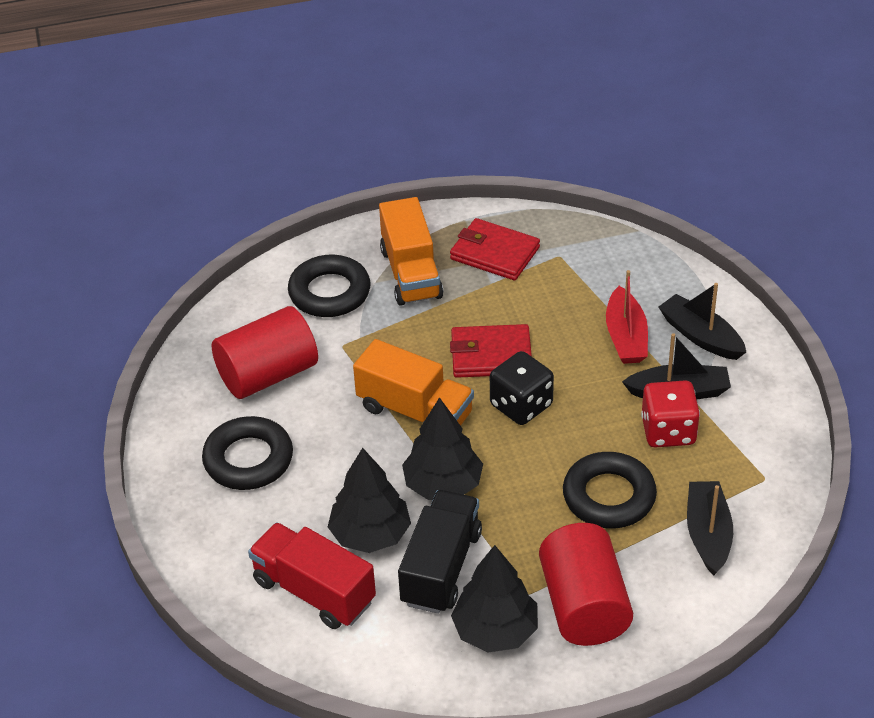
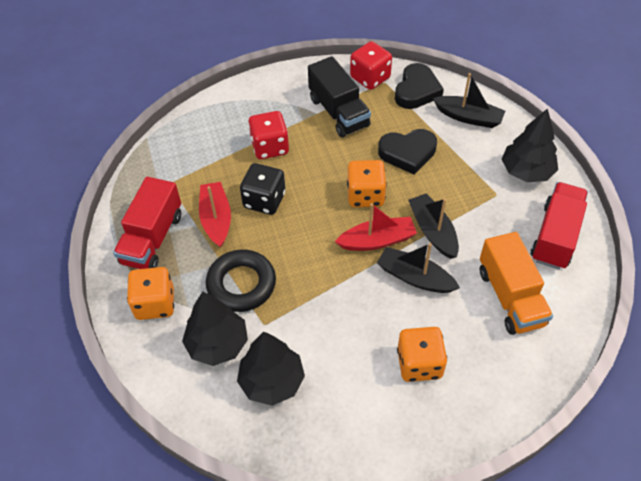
black heart: 0 -> 2
black ring: 3 -> 1
orange dice: 0 -> 3
orange truck: 2 -> 1
red boat: 1 -> 2
red cylinder: 2 -> 0
red dice: 1 -> 2
red truck: 1 -> 2
red wallet: 2 -> 0

